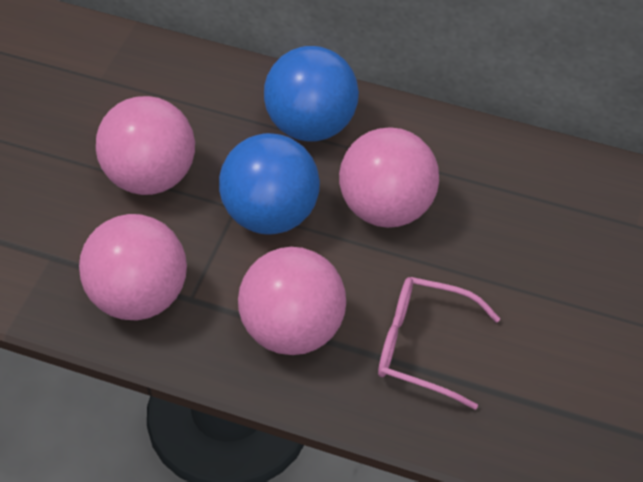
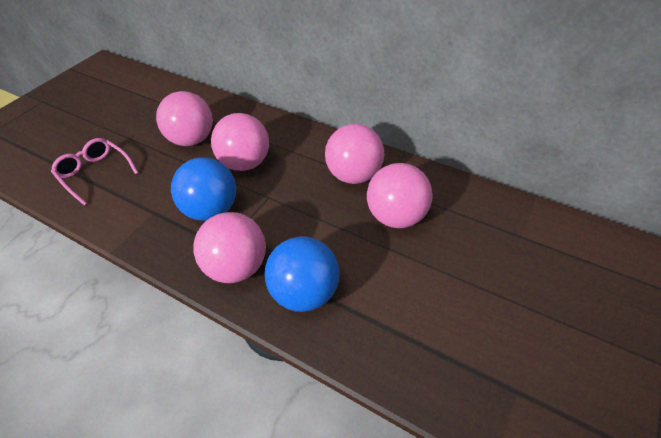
pink ball: 4 -> 5

